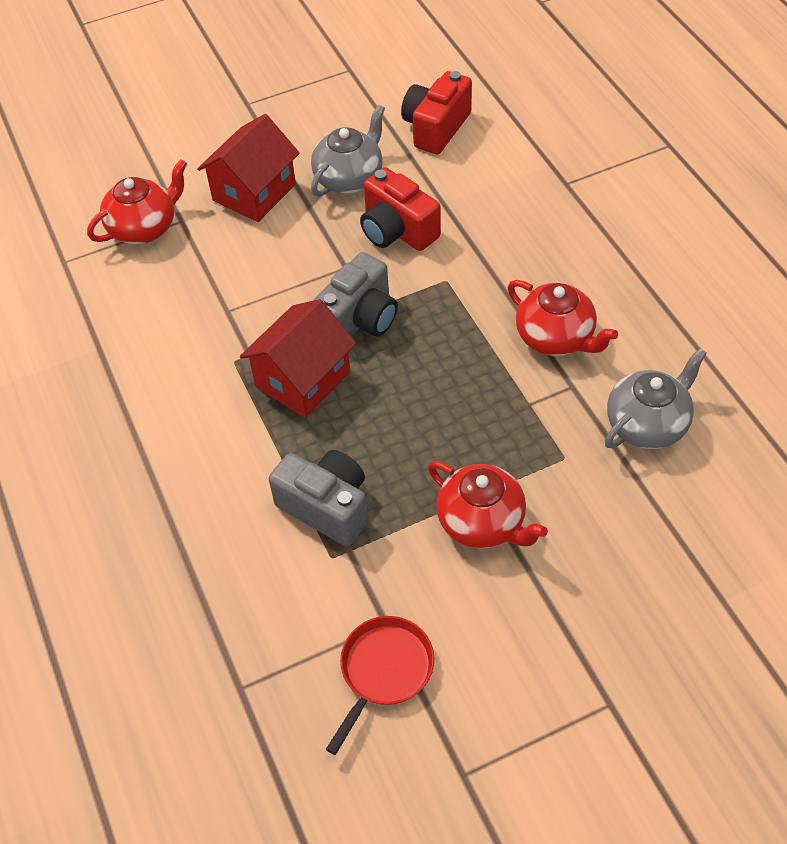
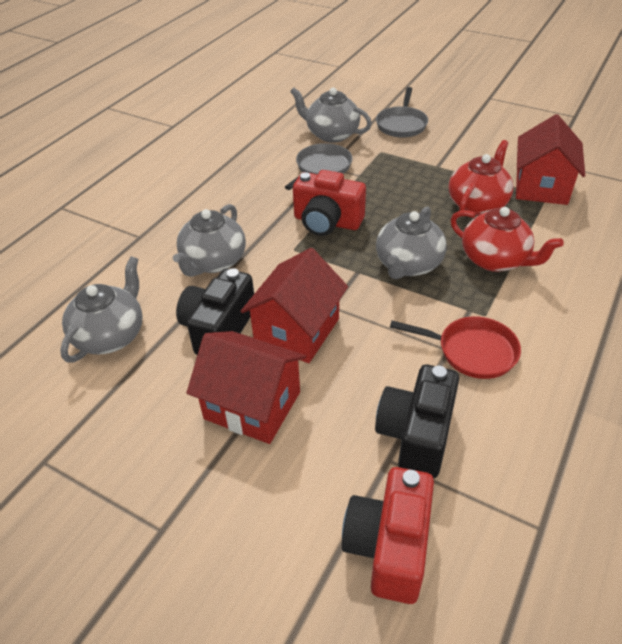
black camera: 0 -> 2
grey camera: 2 -> 0
grey pan: 0 -> 2
grey teapot: 2 -> 4
red house: 2 -> 3
red teapot: 3 -> 2

